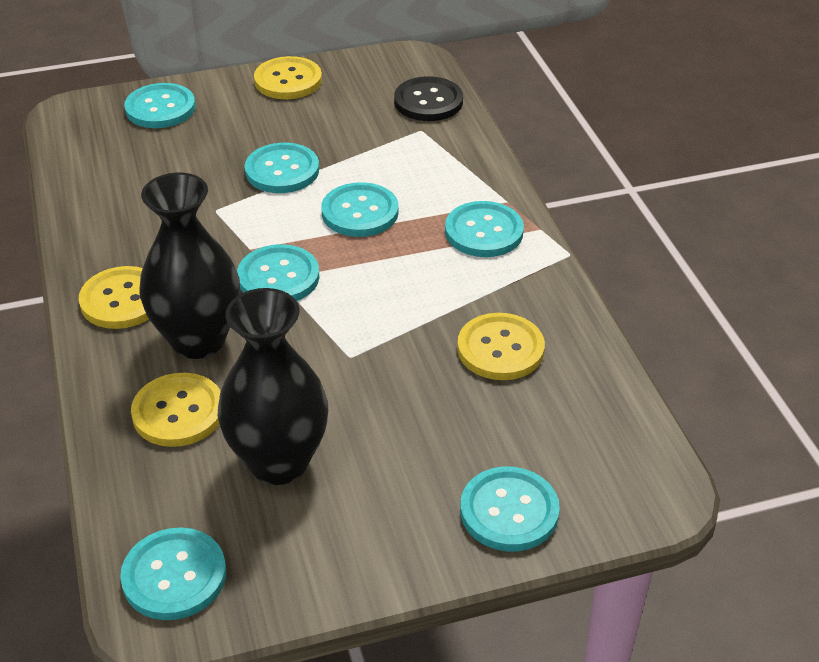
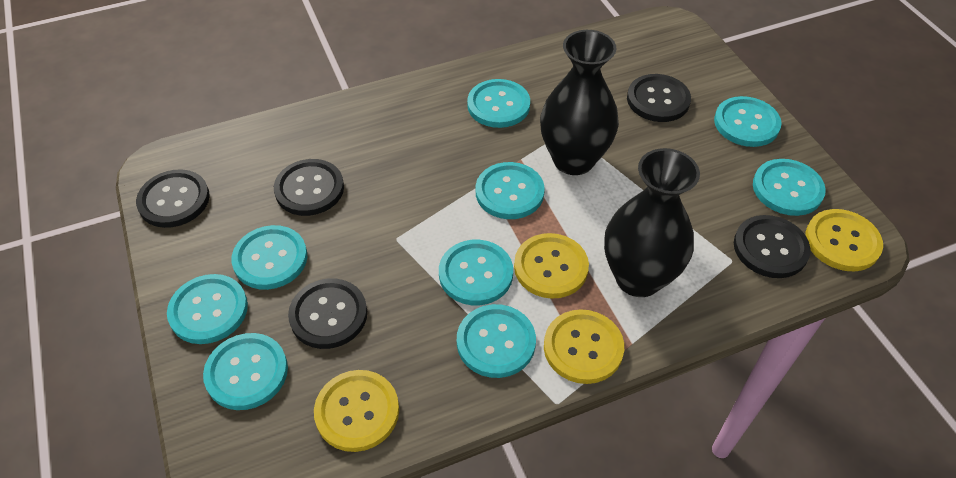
black button: 1 -> 5
turquoise button: 7 -> 9

